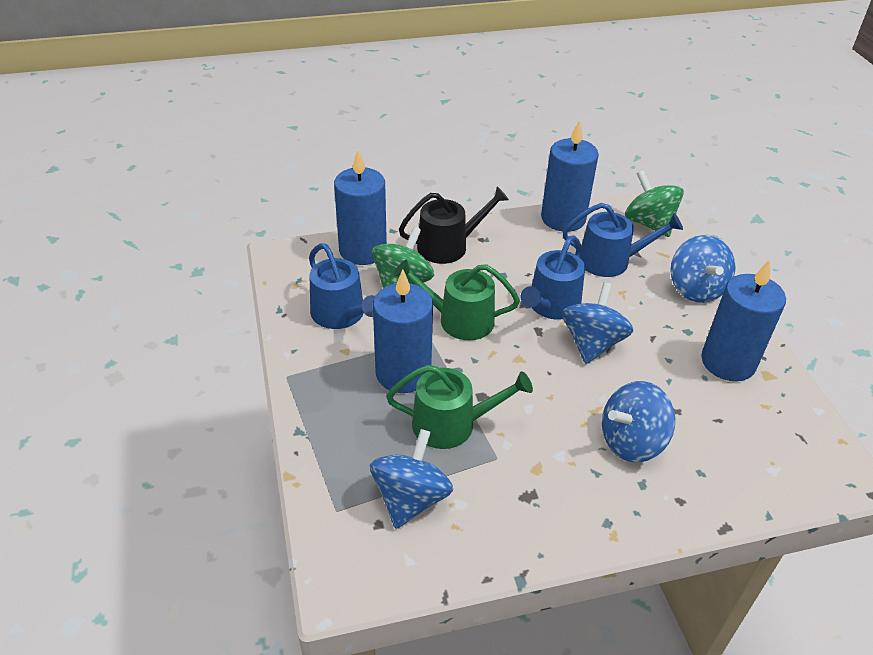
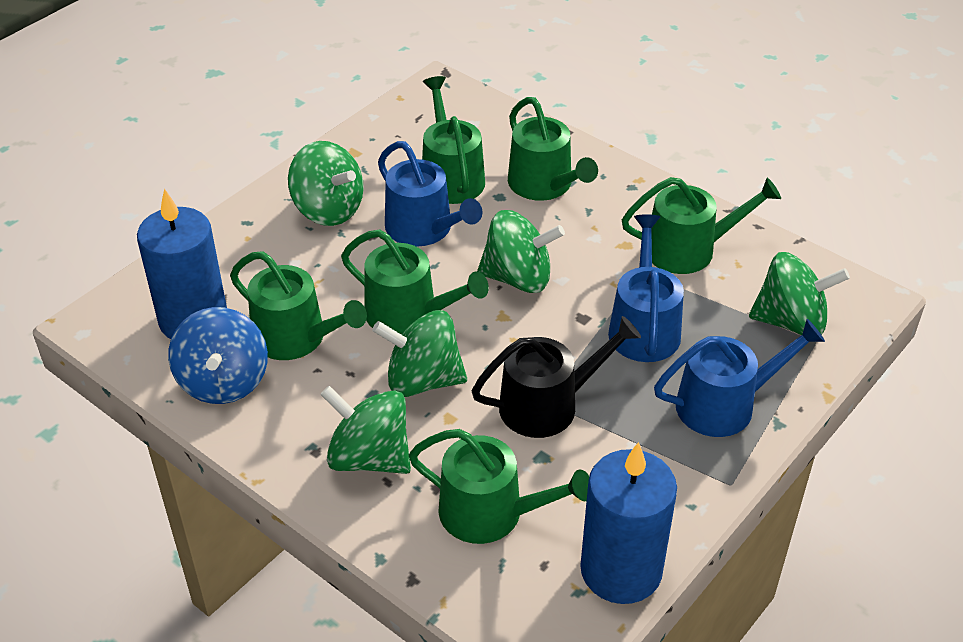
blue candle: 4 -> 2
blue spinning top: 4 -> 1
green spinning top: 2 -> 5
green watering can: 2 -> 6

